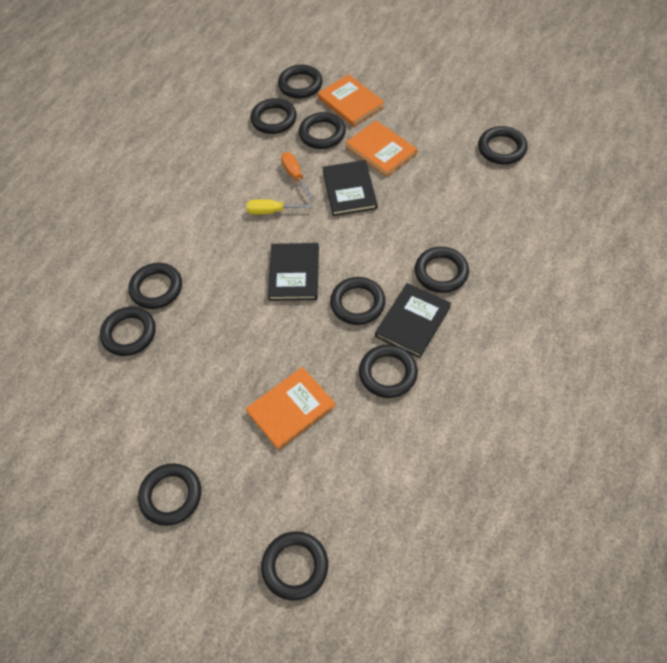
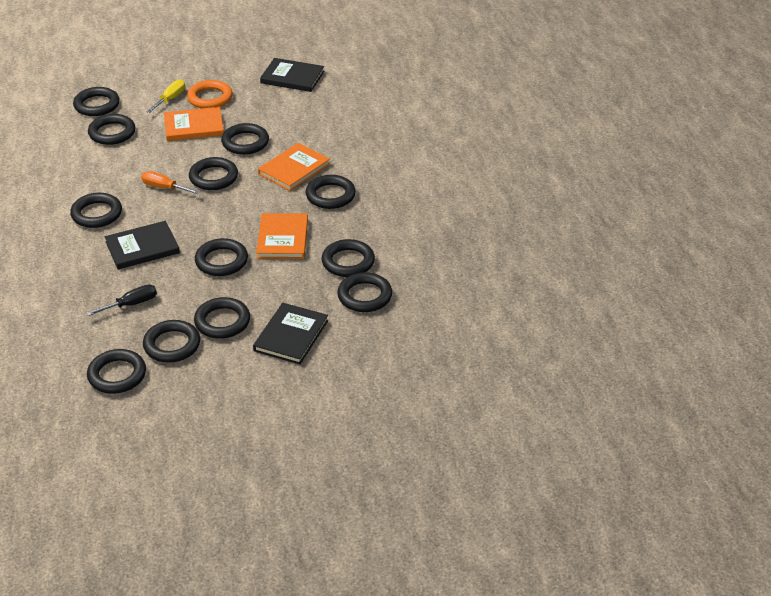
black ring: 11 -> 12
black screwdriver: 0 -> 1
orange ring: 0 -> 1

